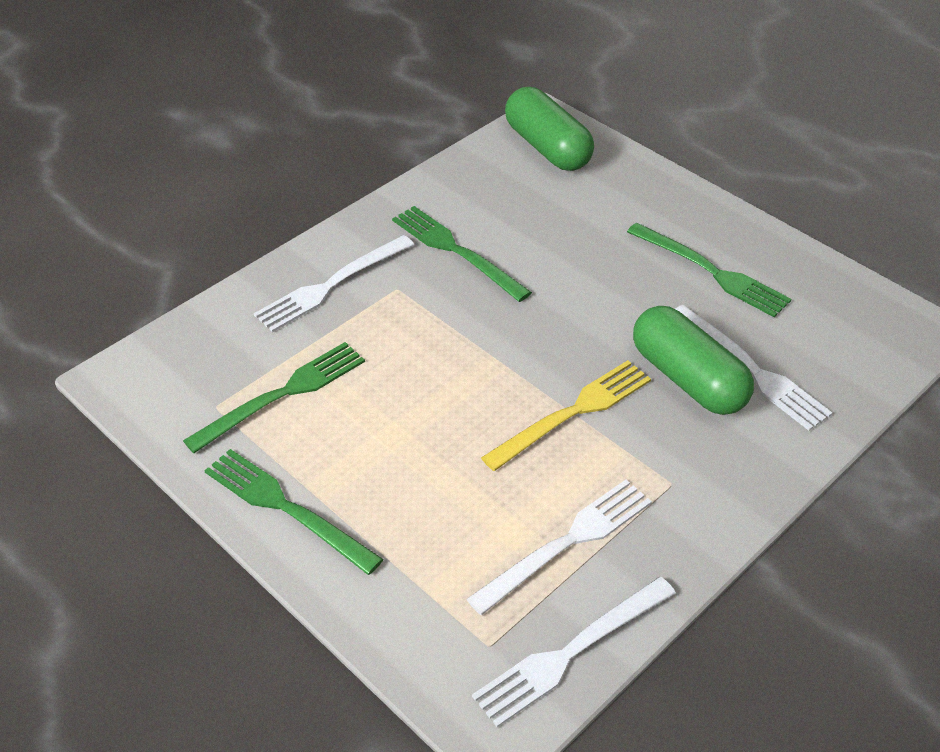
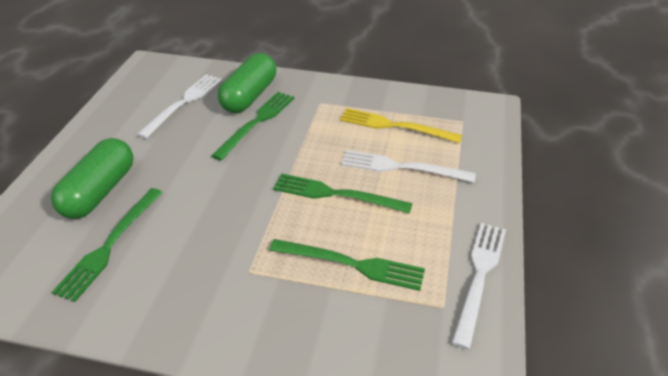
white fork: 4 -> 3

